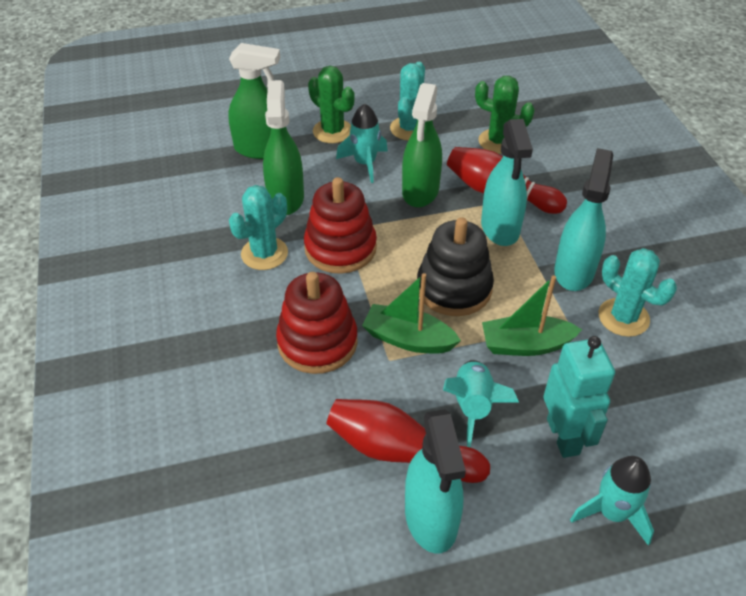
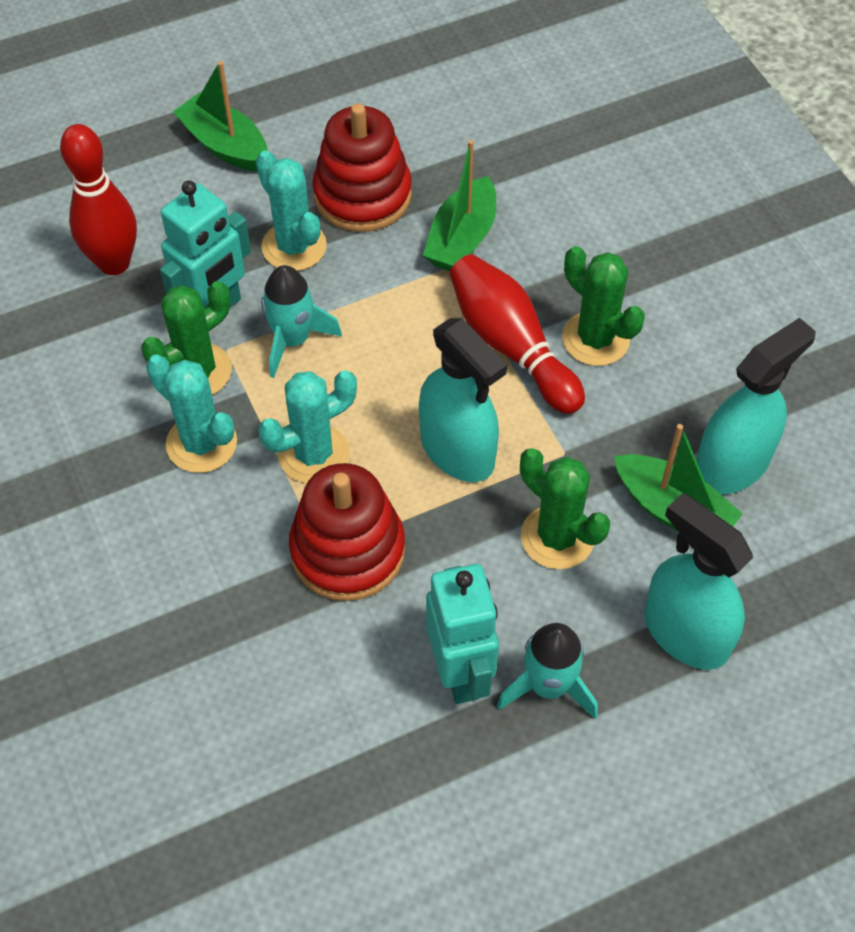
black stacking toy: 1 -> 0
green boat: 2 -> 3
green cactus: 2 -> 3
green spray bottle: 3 -> 0
turquoise robot: 1 -> 2
turquoise rocket: 3 -> 2

